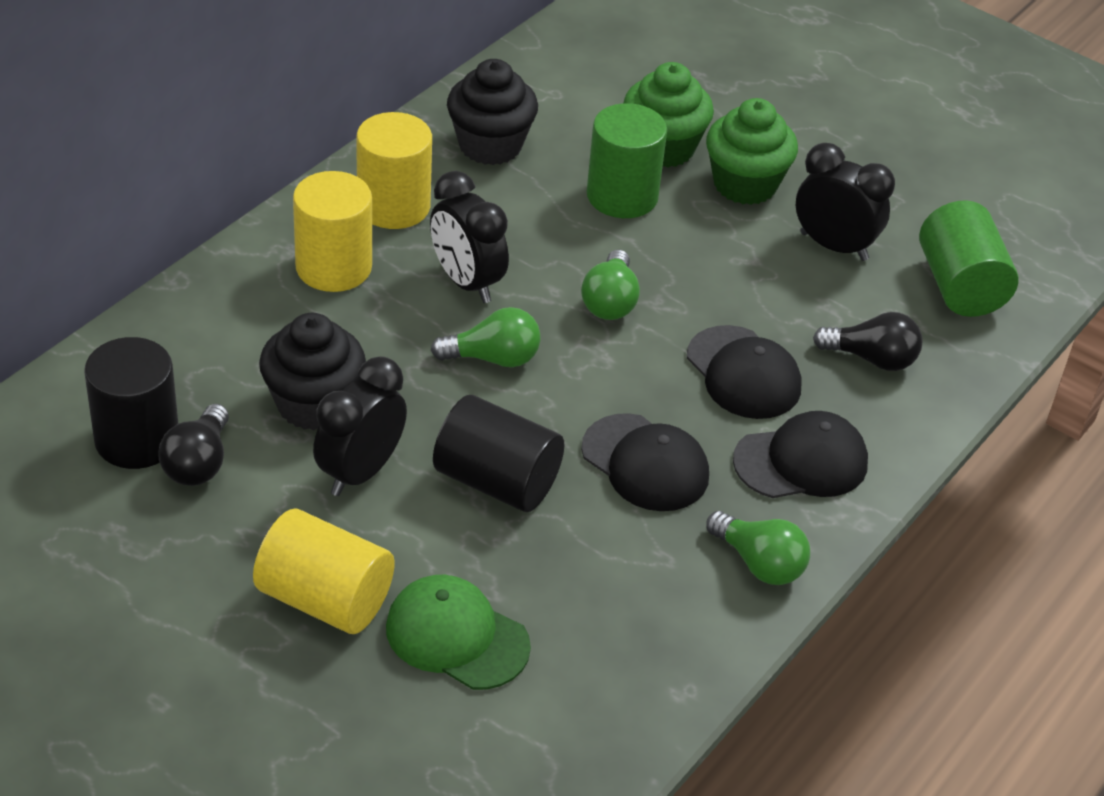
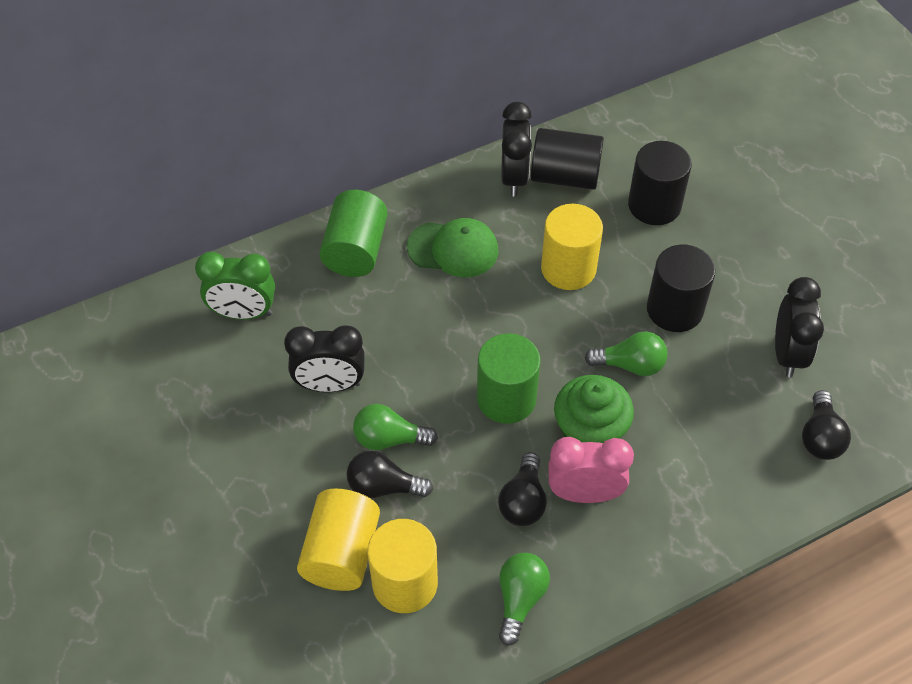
black cap: 3 -> 0
black cupcake: 2 -> 0
black cylinder: 2 -> 3
black light bulb: 2 -> 3
green clock: 0 -> 1
green cupcake: 2 -> 1
pink clock: 0 -> 1

